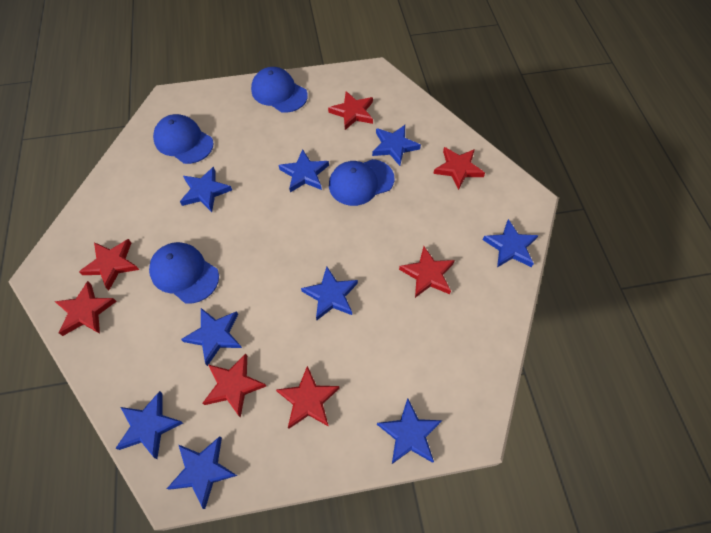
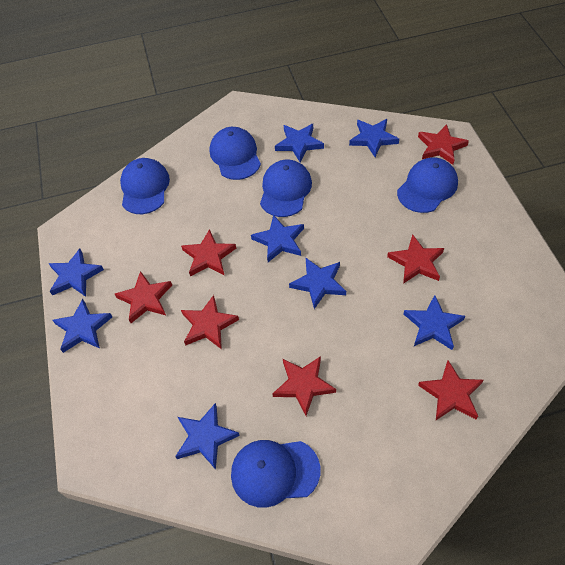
blue cap: 4 -> 5
blue star: 9 -> 8

